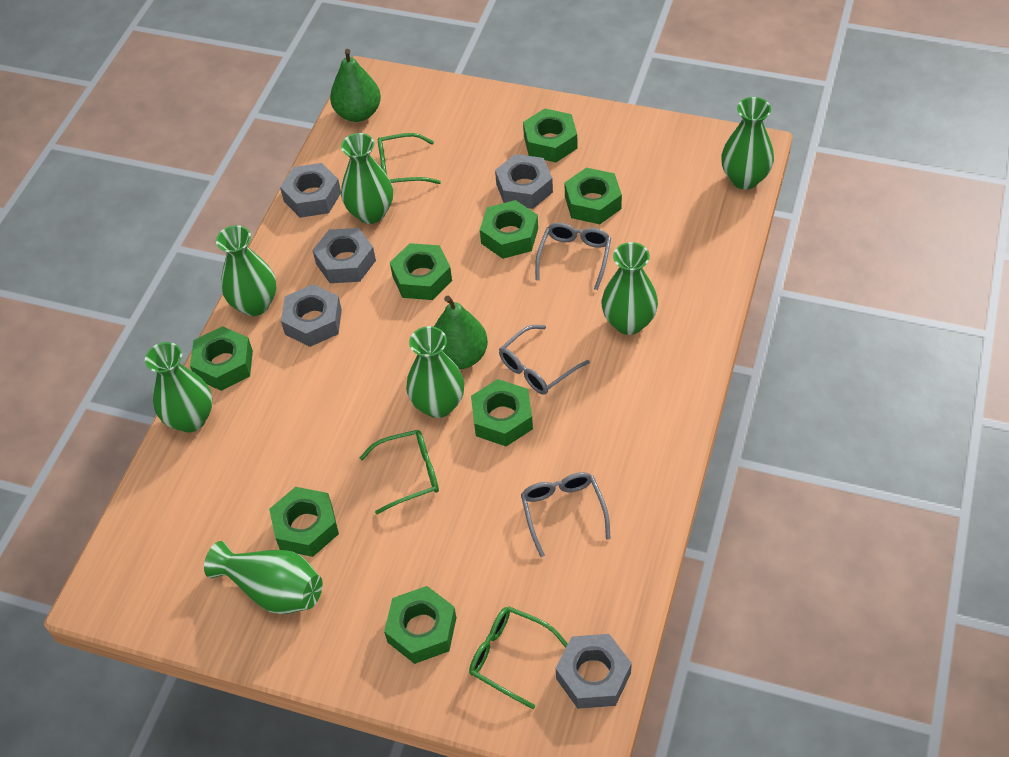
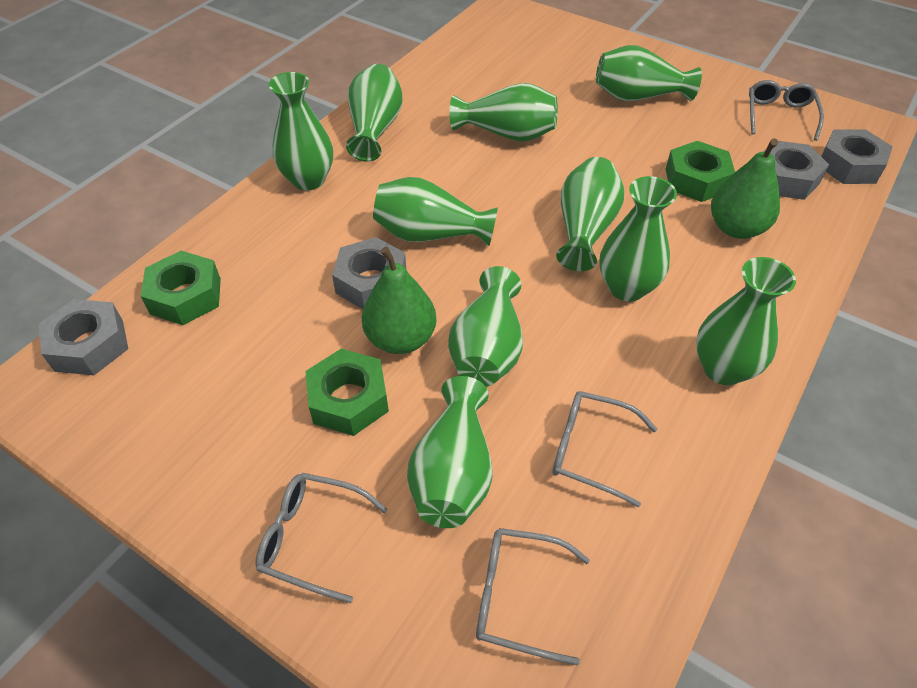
green glasses: 3 -> 0
green nut: 8 -> 3
green vase: 7 -> 10
grey glasses: 3 -> 4
grey nut: 5 -> 4

